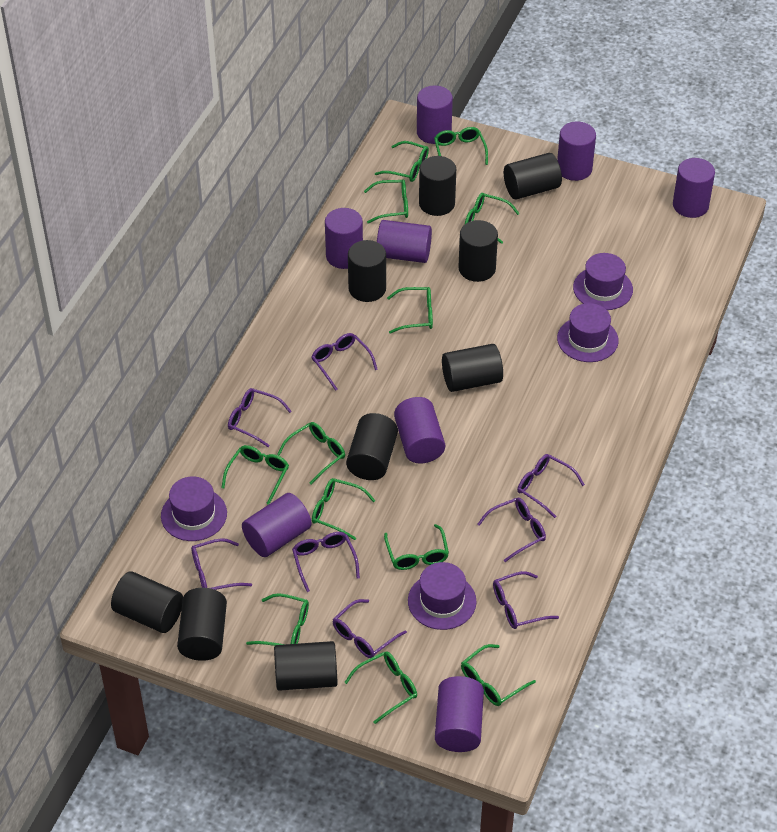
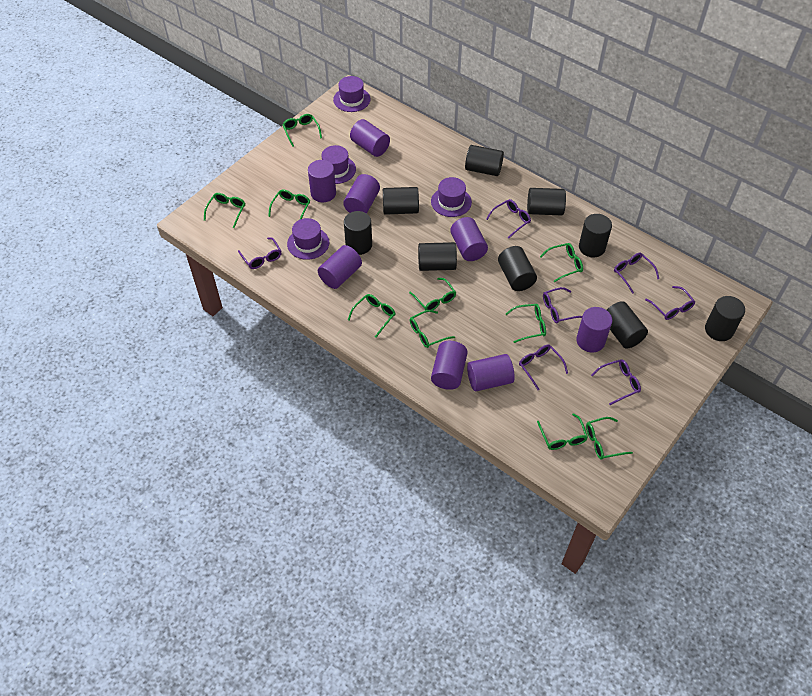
green glasses: 12 -> 10
purple glasses: 8 -> 7

